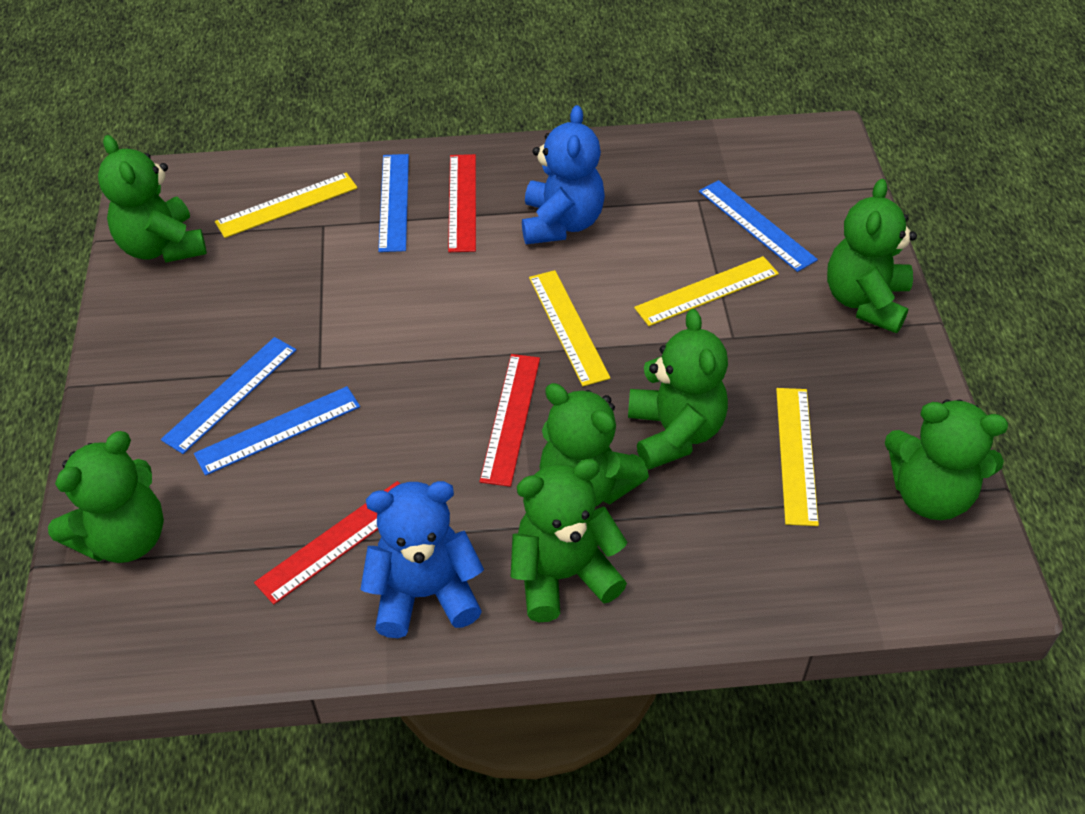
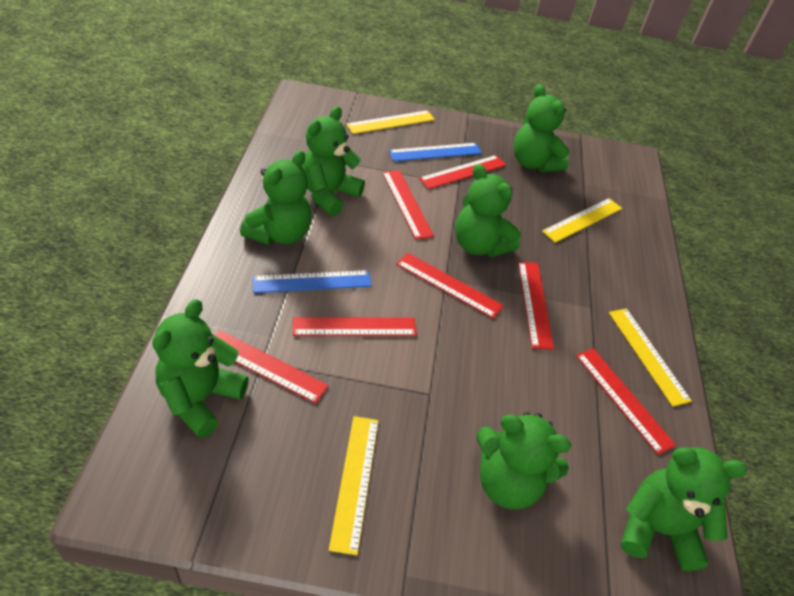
blue ruler: 4 -> 2
blue teddy bear: 2 -> 0
red ruler: 3 -> 7

